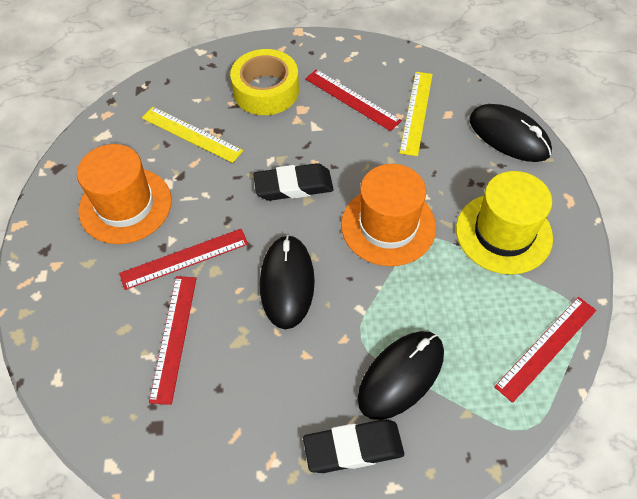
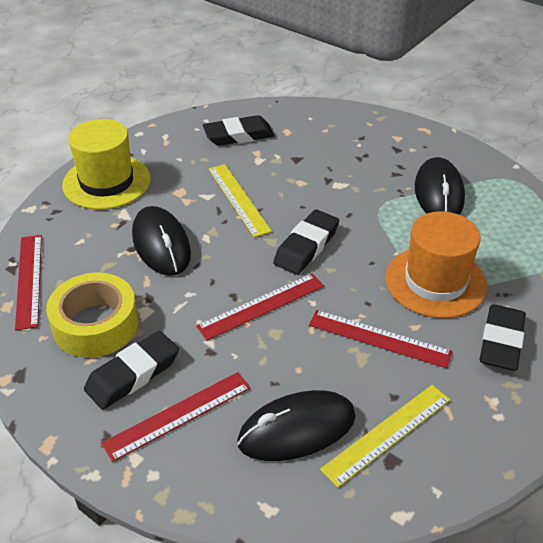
black eraser: 2 -> 4
orange hat: 2 -> 1

